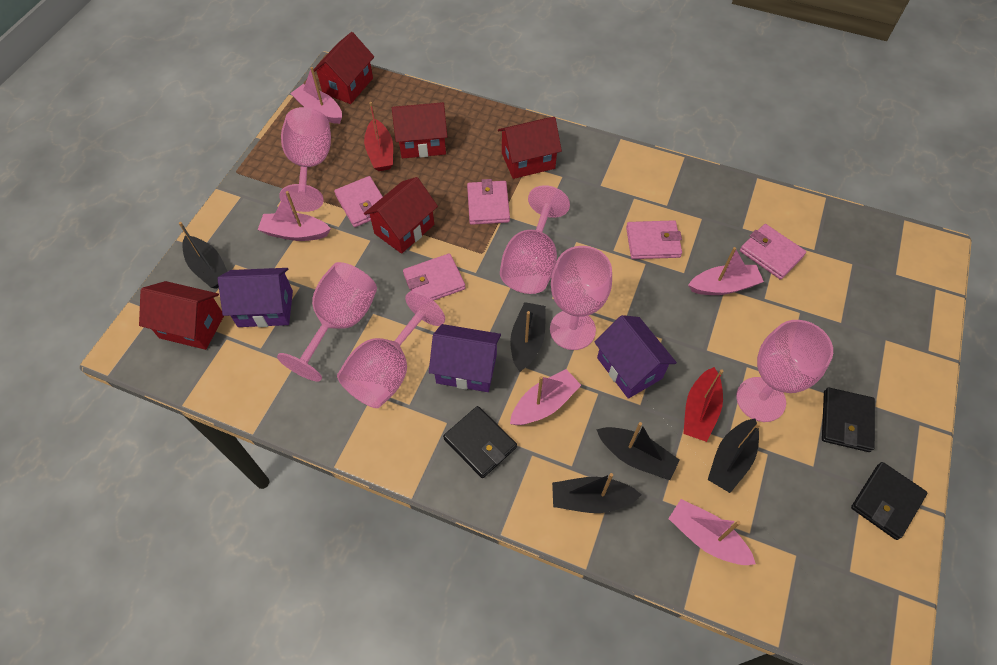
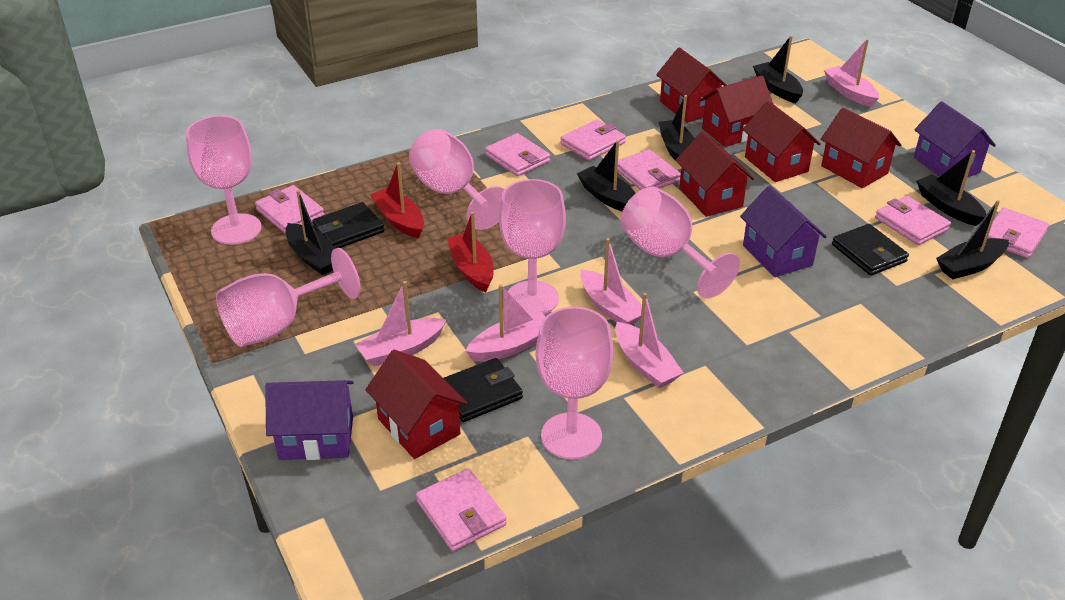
black boat: 5 -> 6
pink wallet: 5 -> 7
red house: 5 -> 6

